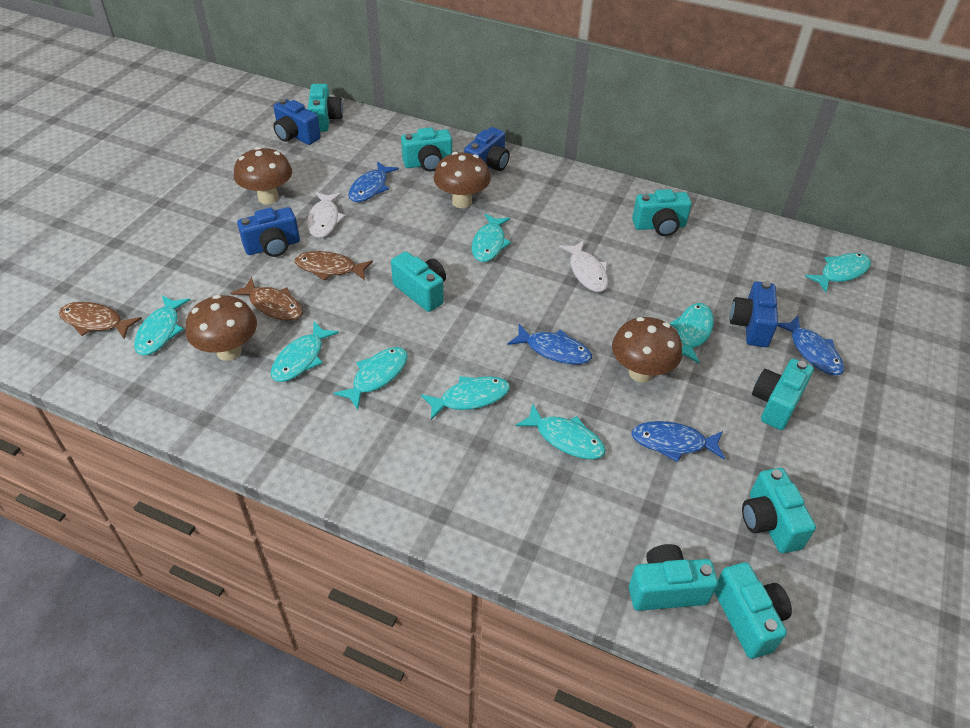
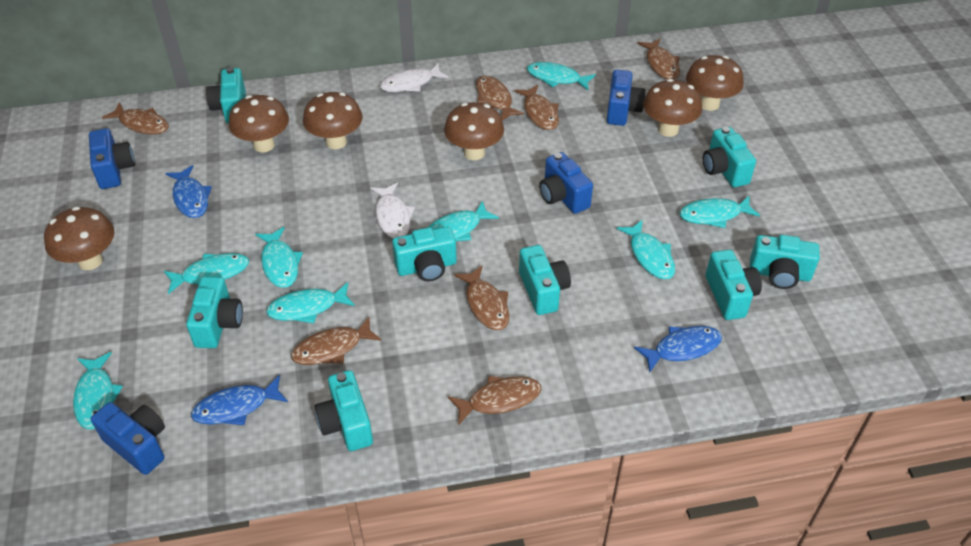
blue fish: 4 -> 3
brown fish: 3 -> 7
brown mushroom: 4 -> 6

